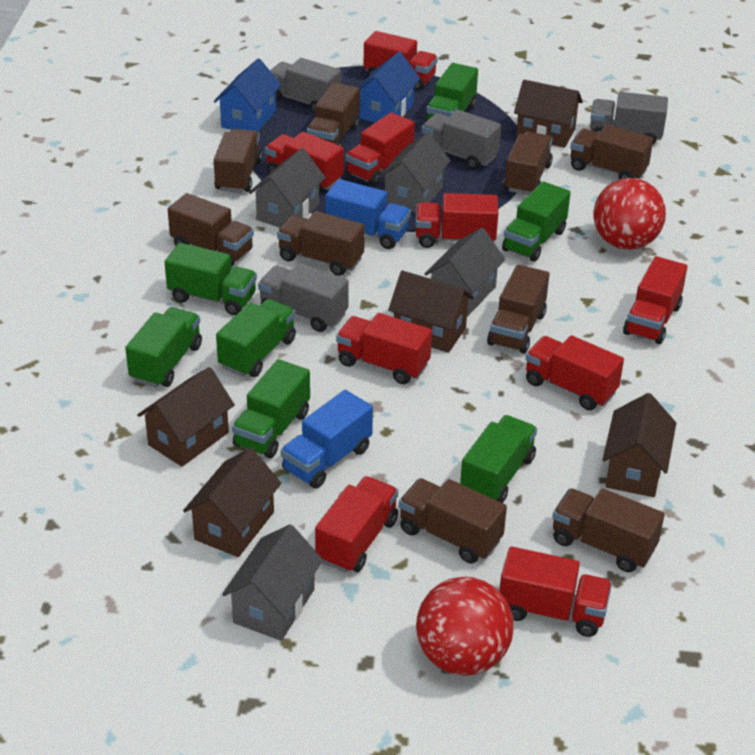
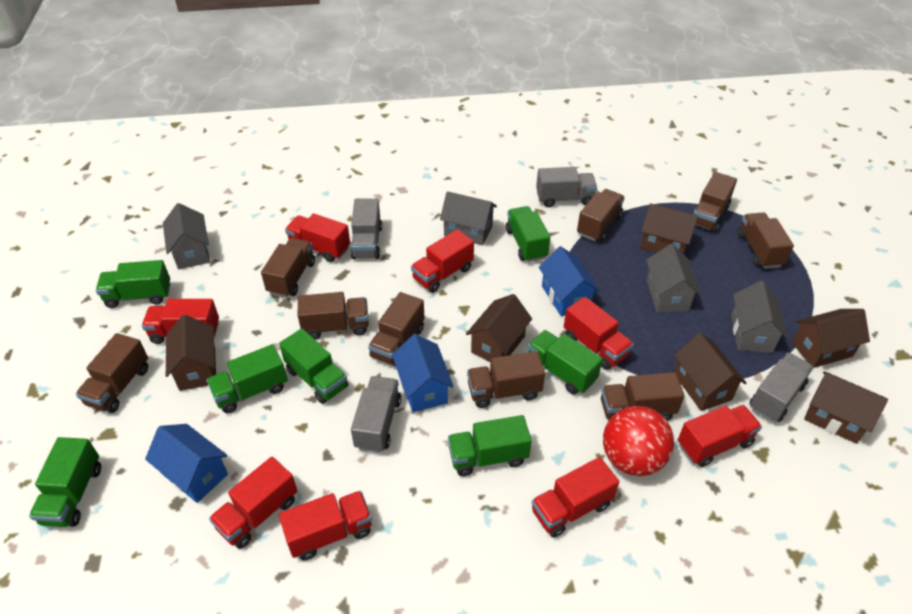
blue house: 2 -> 3
blue truck: 2 -> 0
brown house: 5 -> 6
red ball: 2 -> 1
red truck: 9 -> 8

